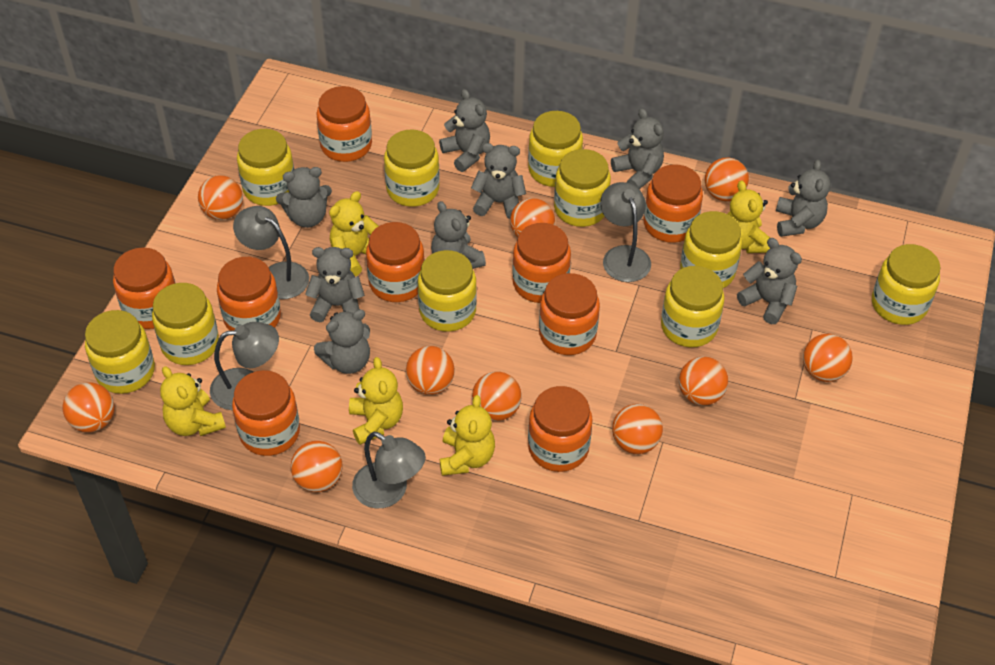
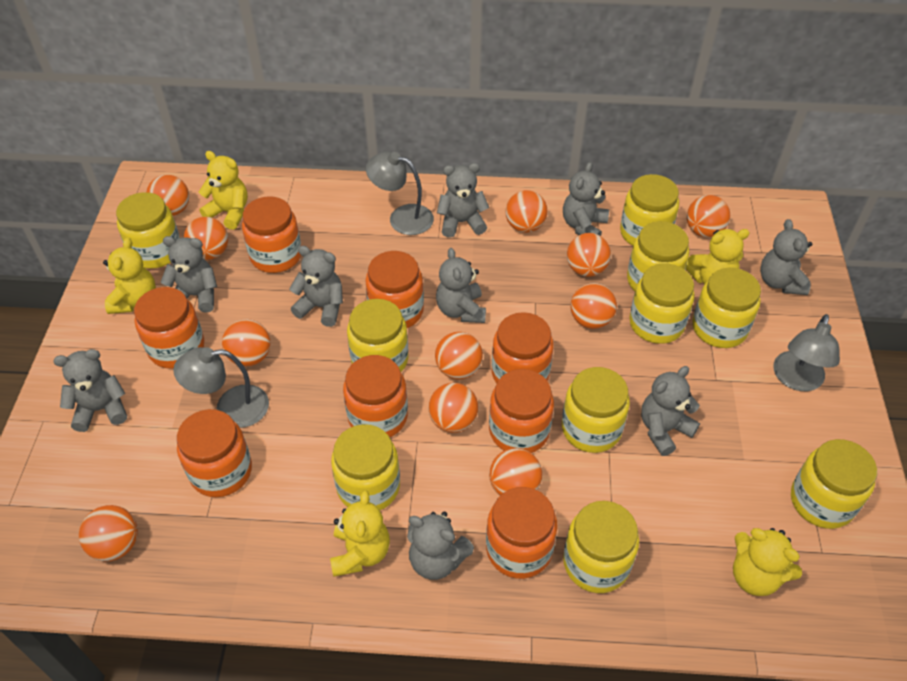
grey lamp: 4 -> 3
orange ball: 10 -> 11
orange jar: 9 -> 8

